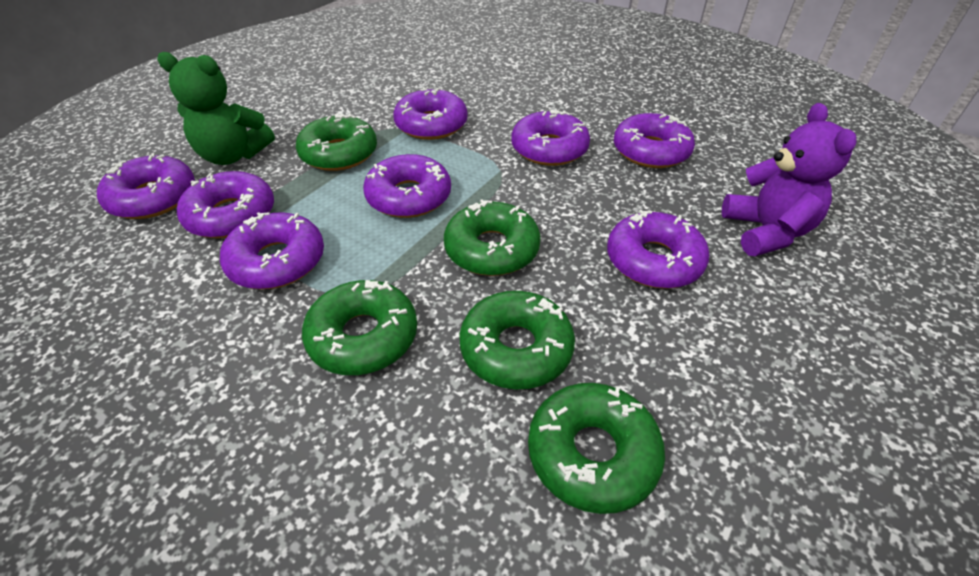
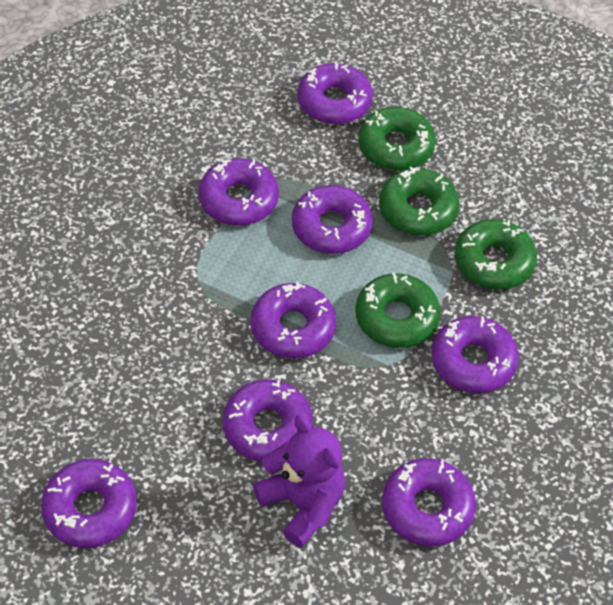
green donut: 5 -> 4
green teddy bear: 1 -> 0

